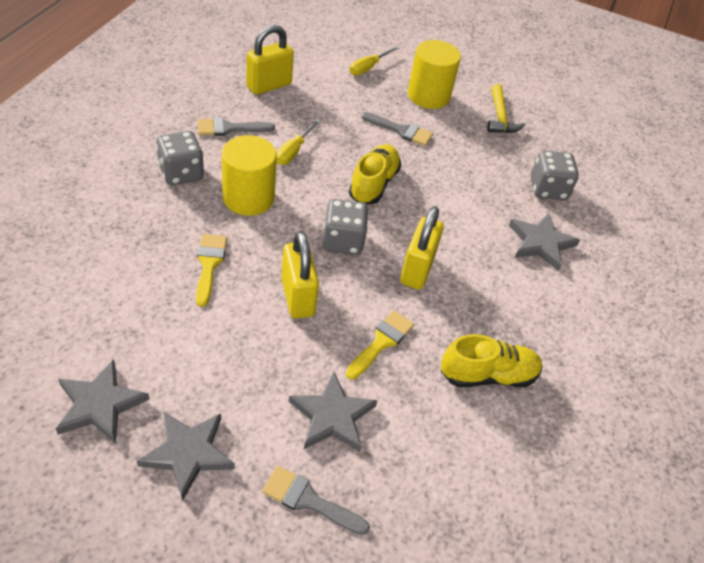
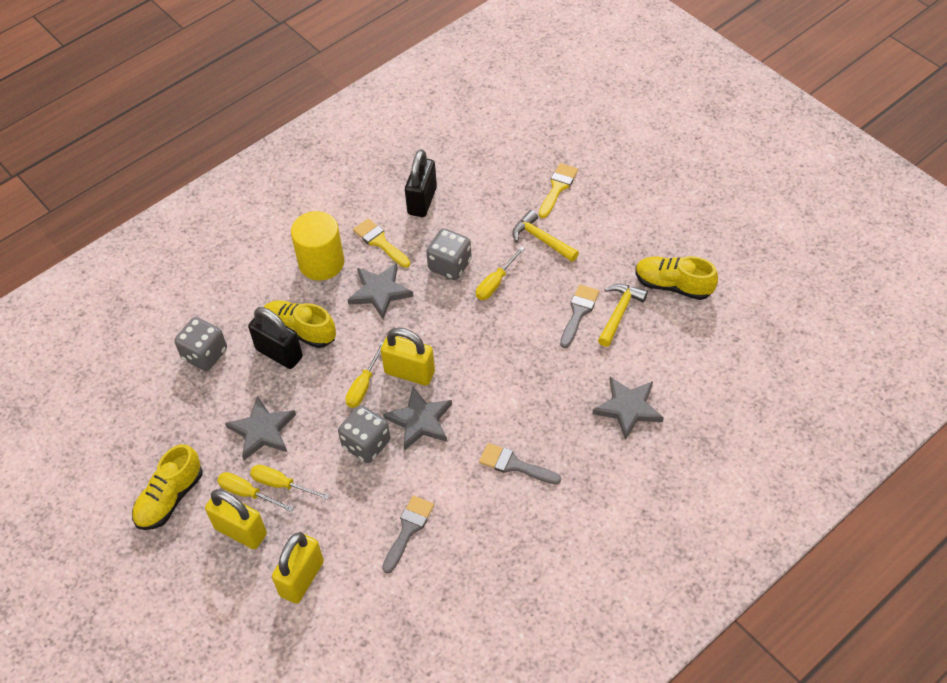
black padlock: 0 -> 2
yellow cylinder: 2 -> 1
yellow hammer: 1 -> 2
yellow screwdriver: 2 -> 4
yellow shoe: 2 -> 3

